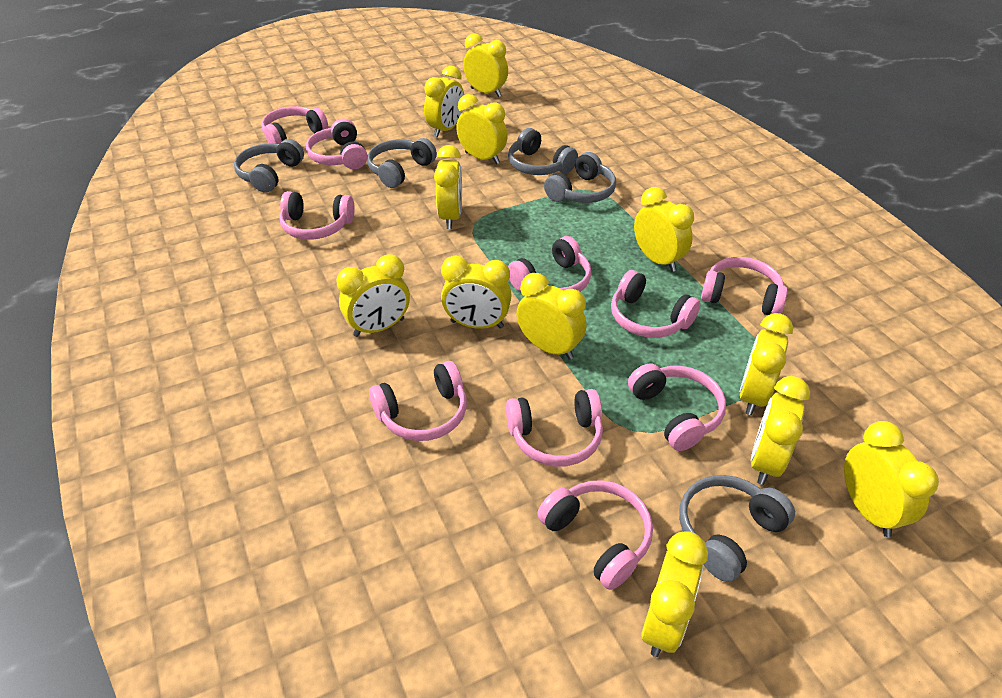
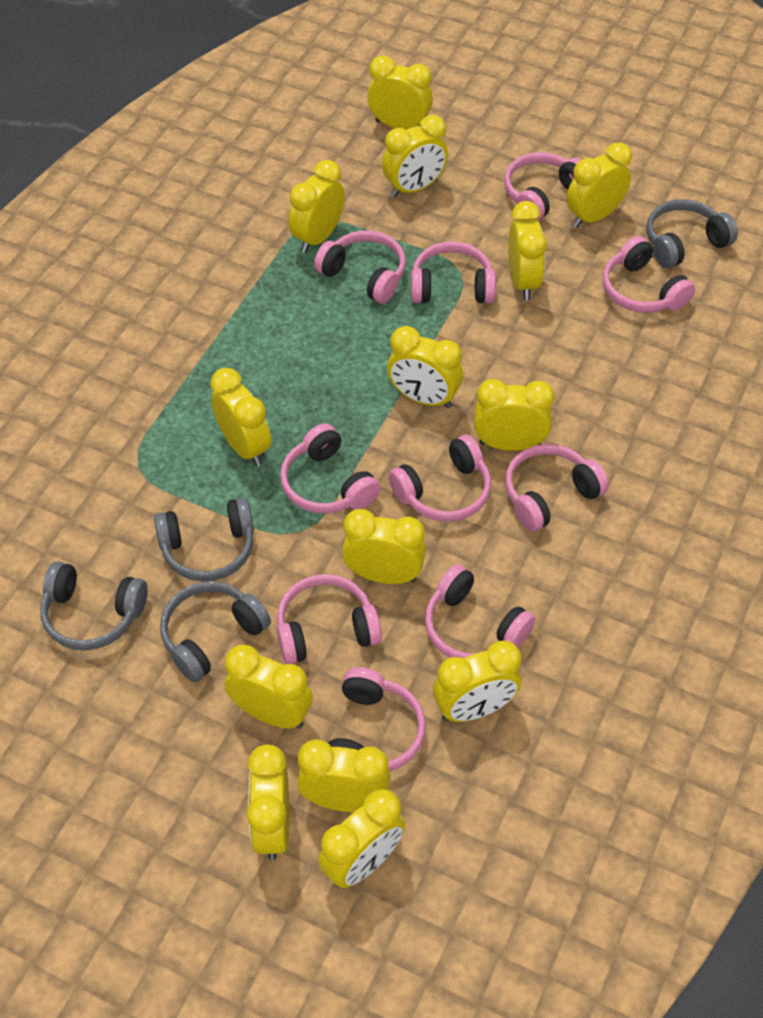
grey headphones: 5 -> 4
yellow clock: 12 -> 14

